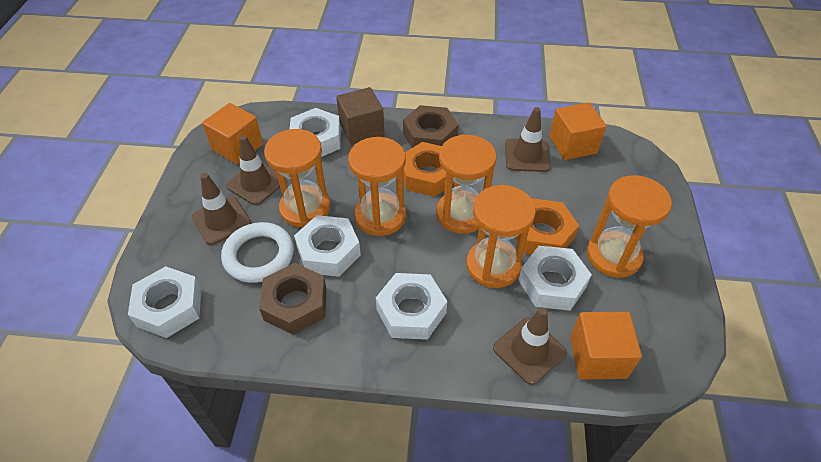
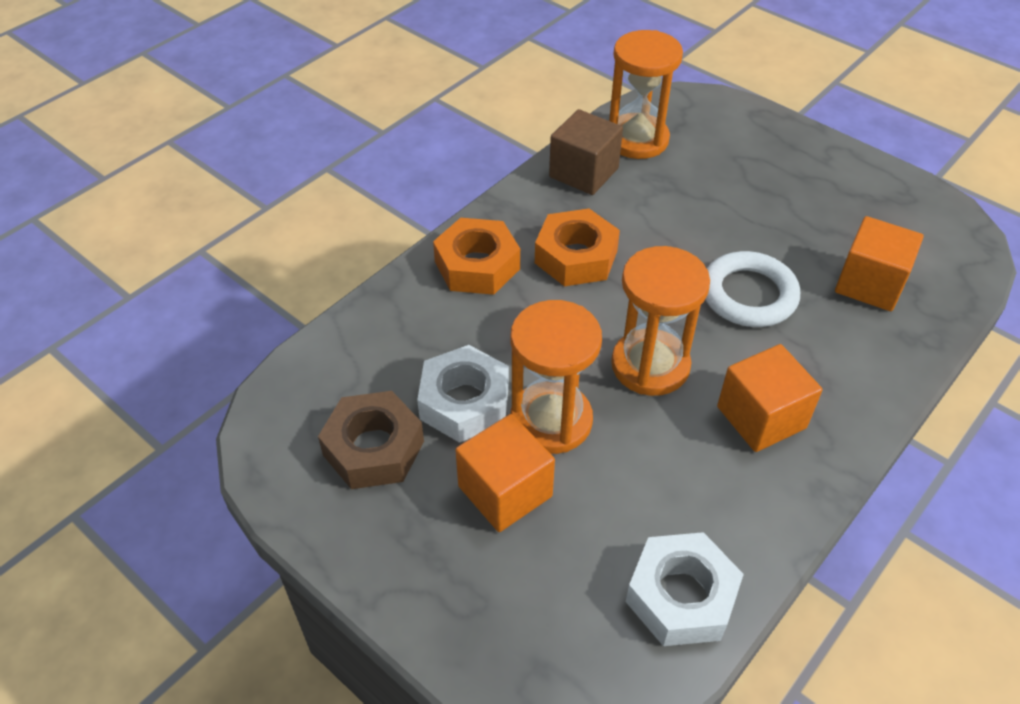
brown nut: 2 -> 1
brown traffic cone: 4 -> 0
orange hourglass: 5 -> 3
white nut: 5 -> 2

